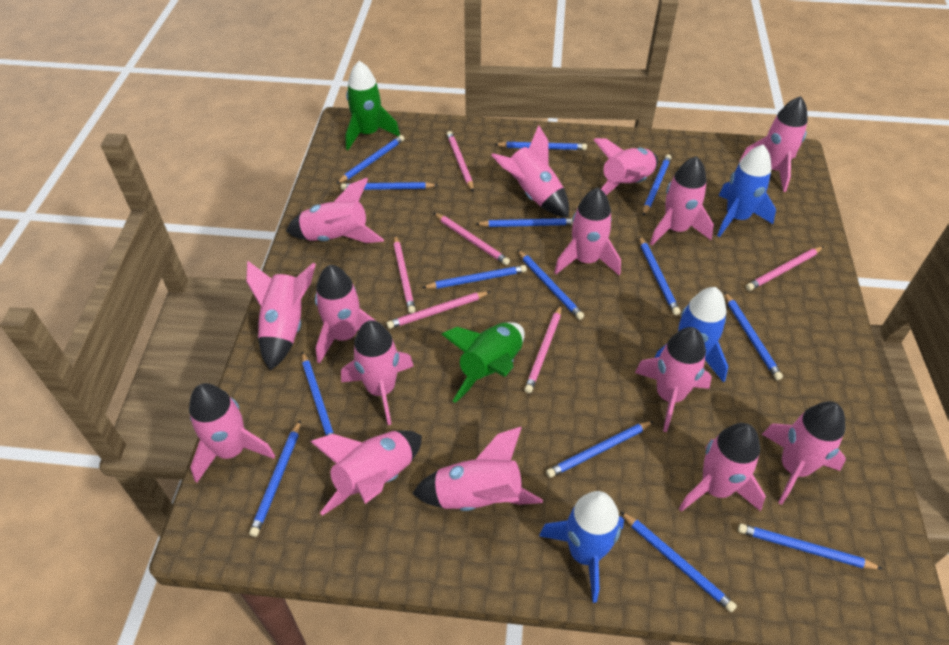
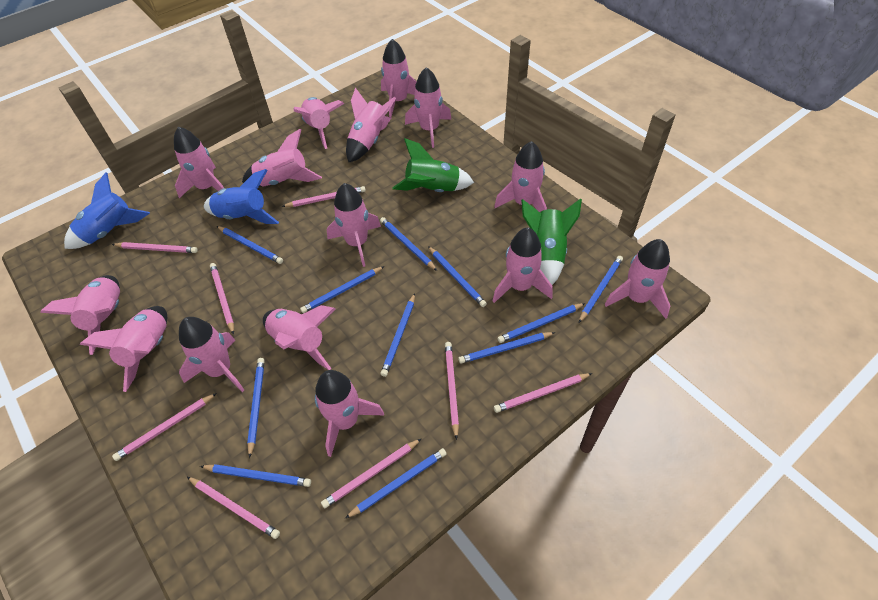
blue pencil: 14 -> 11
blue rocket: 3 -> 2
pink pencil: 6 -> 8

